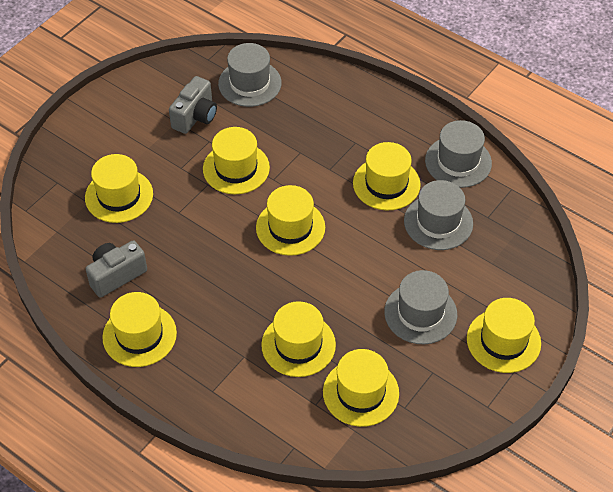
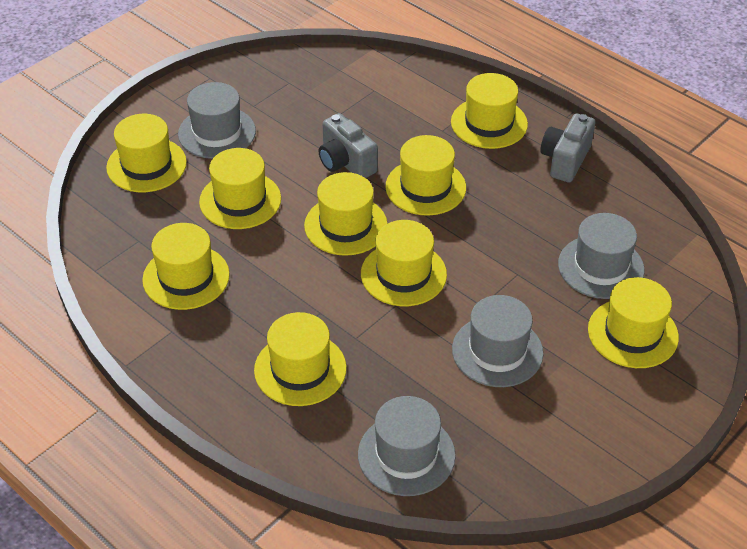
yellow hat: 8 -> 9

